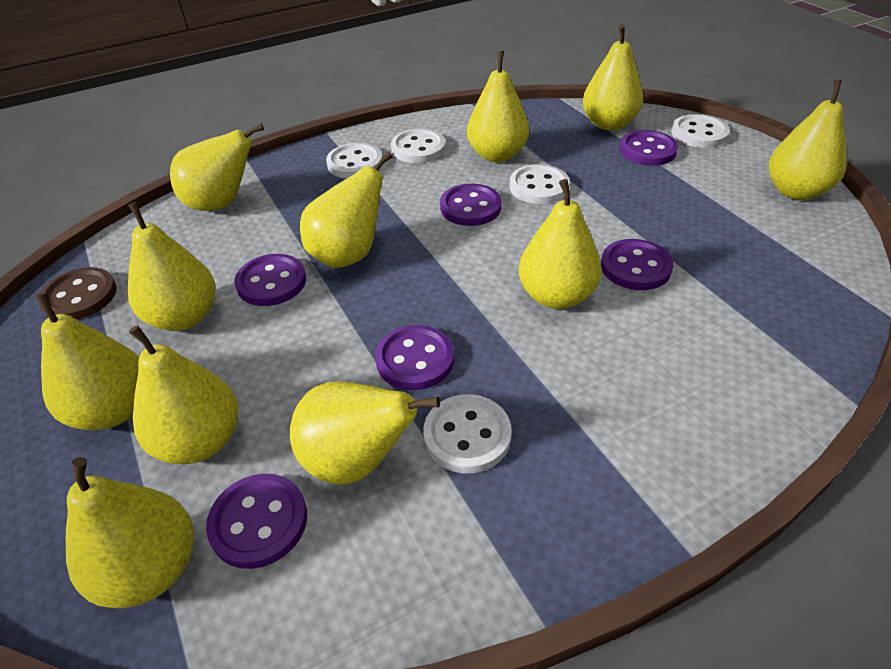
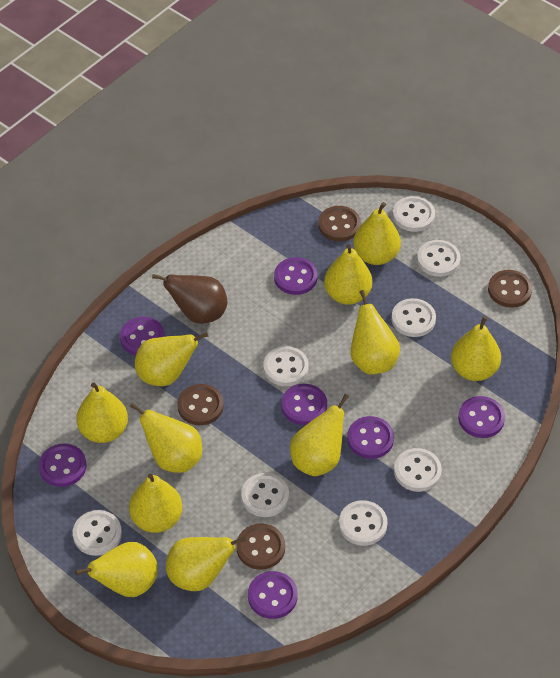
brown button: 1 -> 4
brown pear: 0 -> 1
purple button: 6 -> 7
white button: 5 -> 8

